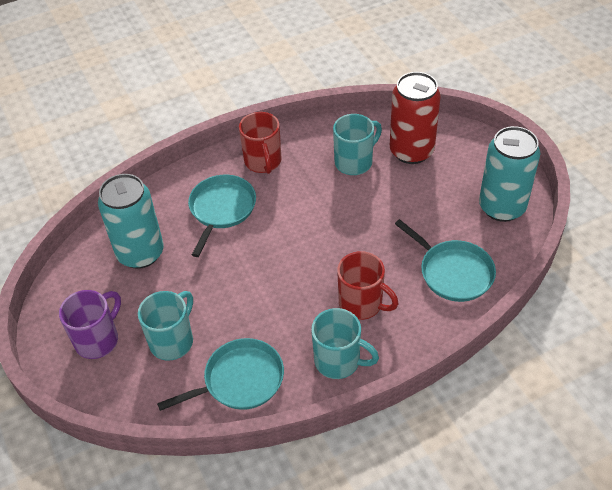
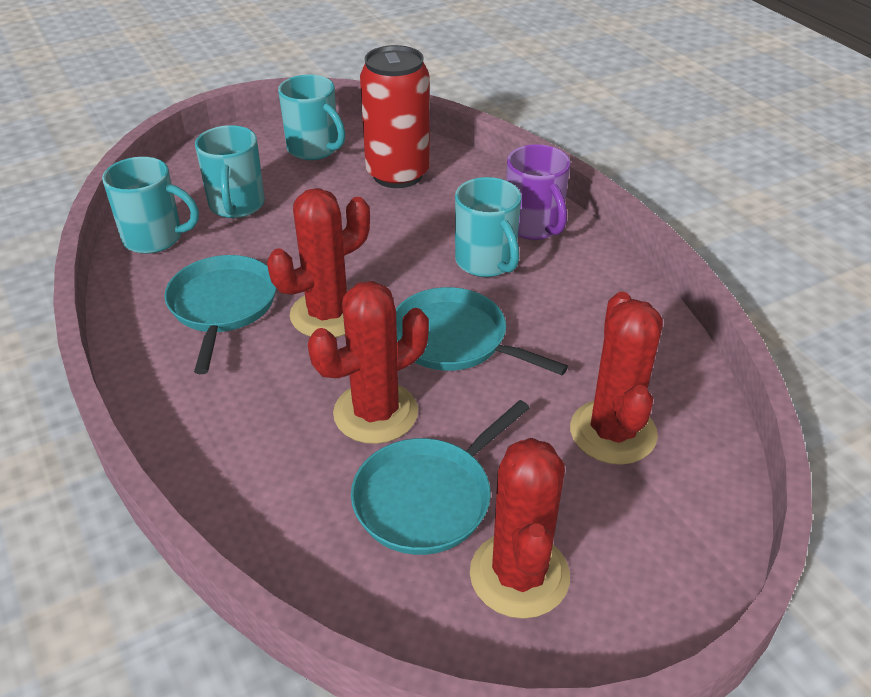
red cactus: 0 -> 4
red mug: 2 -> 0
turquoise can: 2 -> 0
turquoise mug: 3 -> 4

